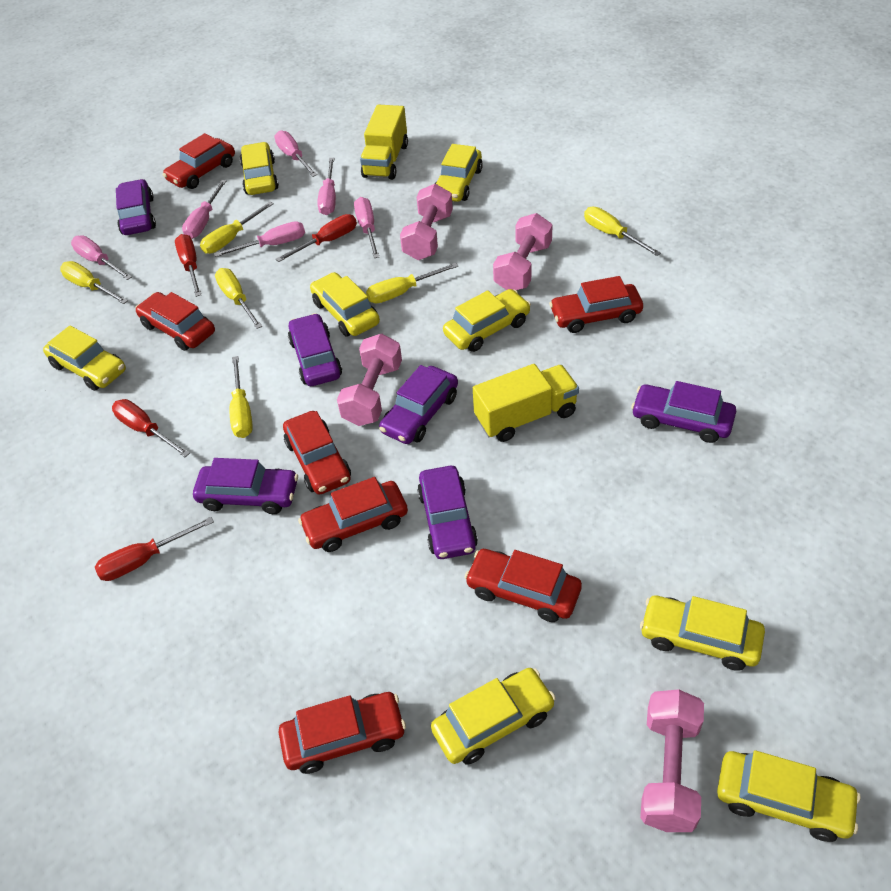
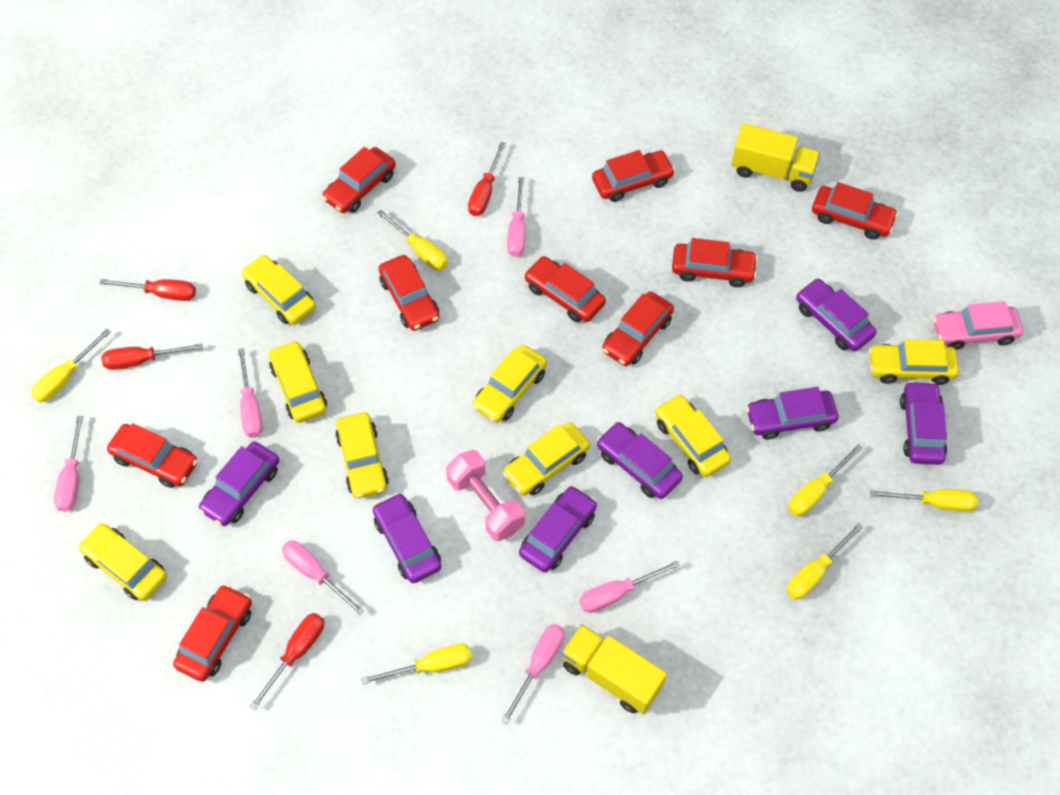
pink car: 0 -> 1
pink dumbbell: 4 -> 1
purple car: 6 -> 7
red car: 7 -> 9

